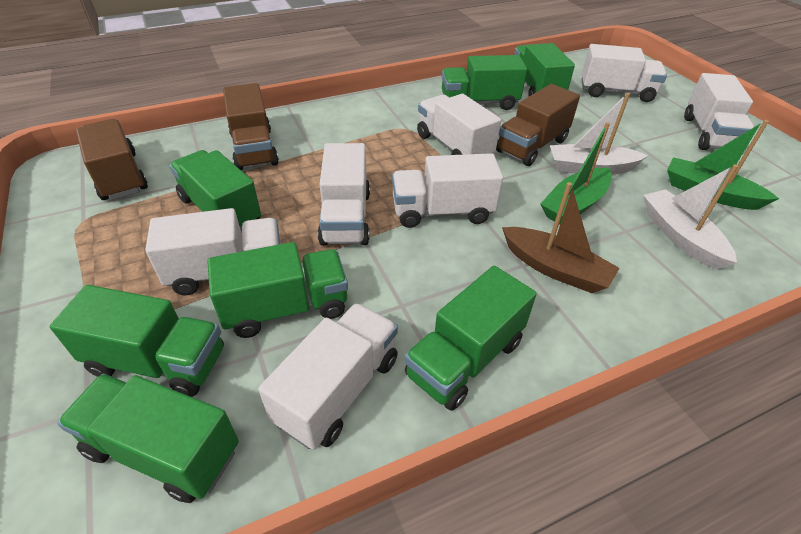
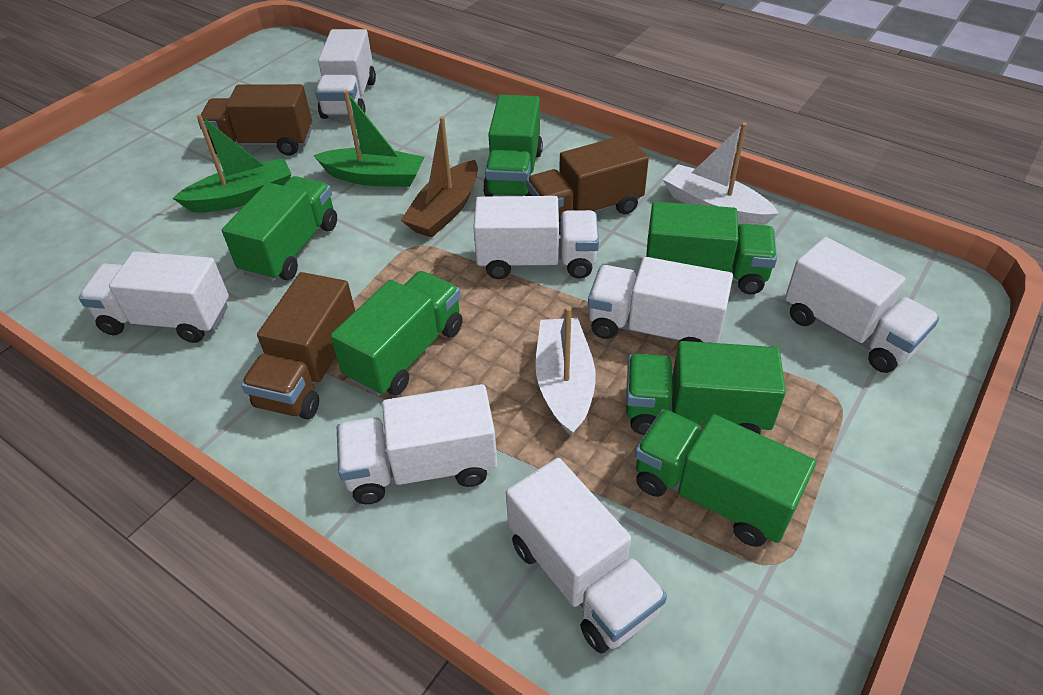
green truck: 7 -> 6

